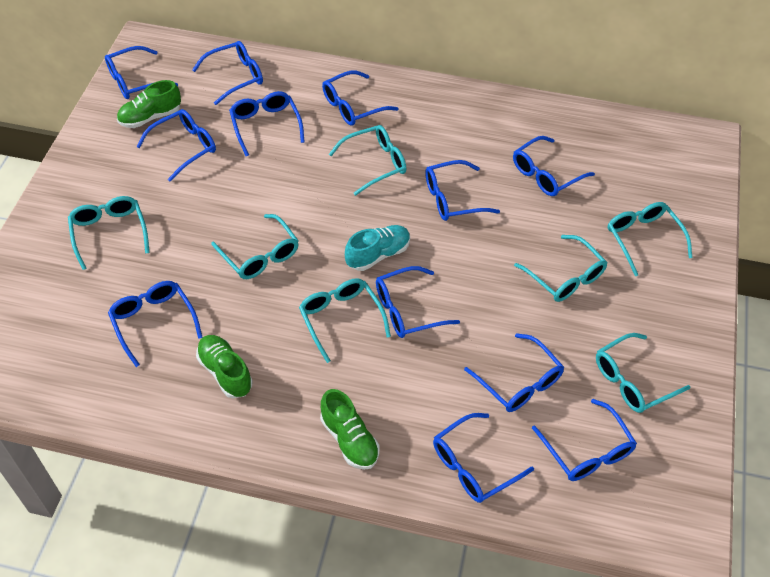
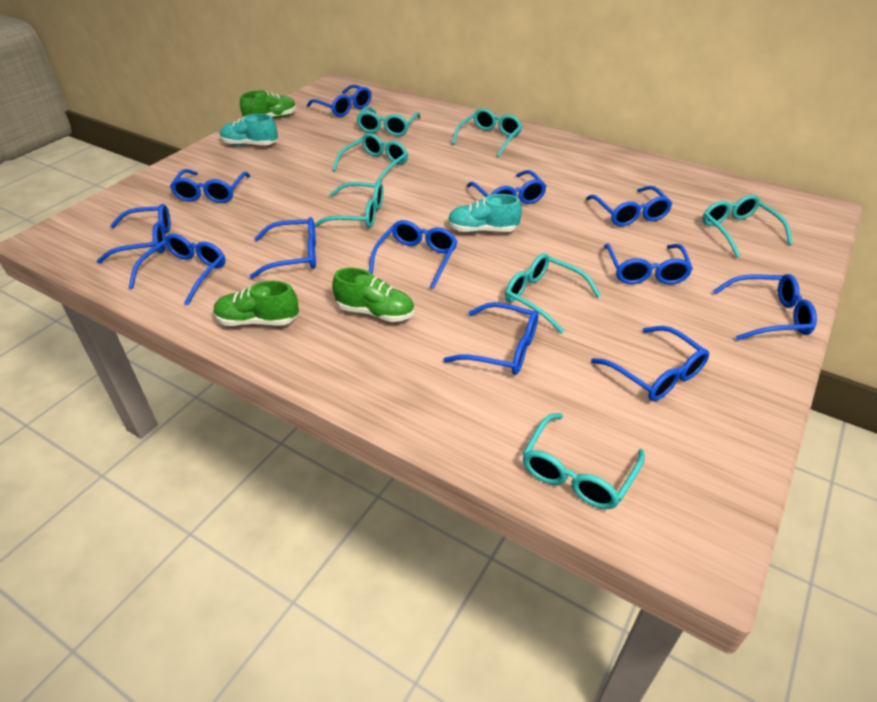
turquoise shoe: 1 -> 2

